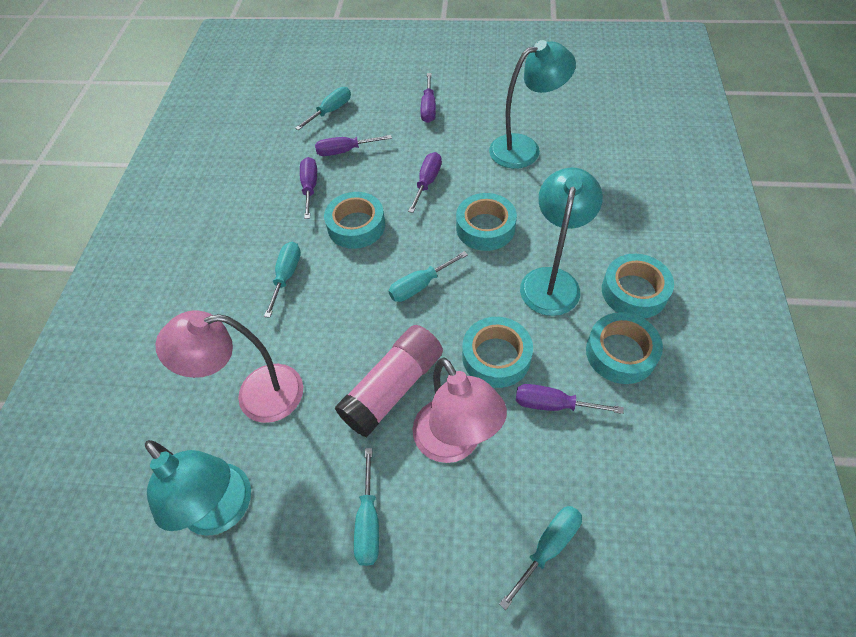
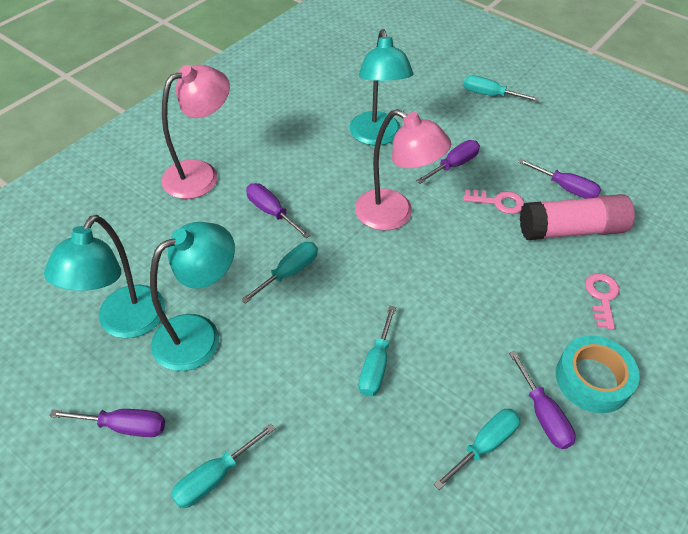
pink key: 0 -> 2
turquoise tape: 5 -> 1

